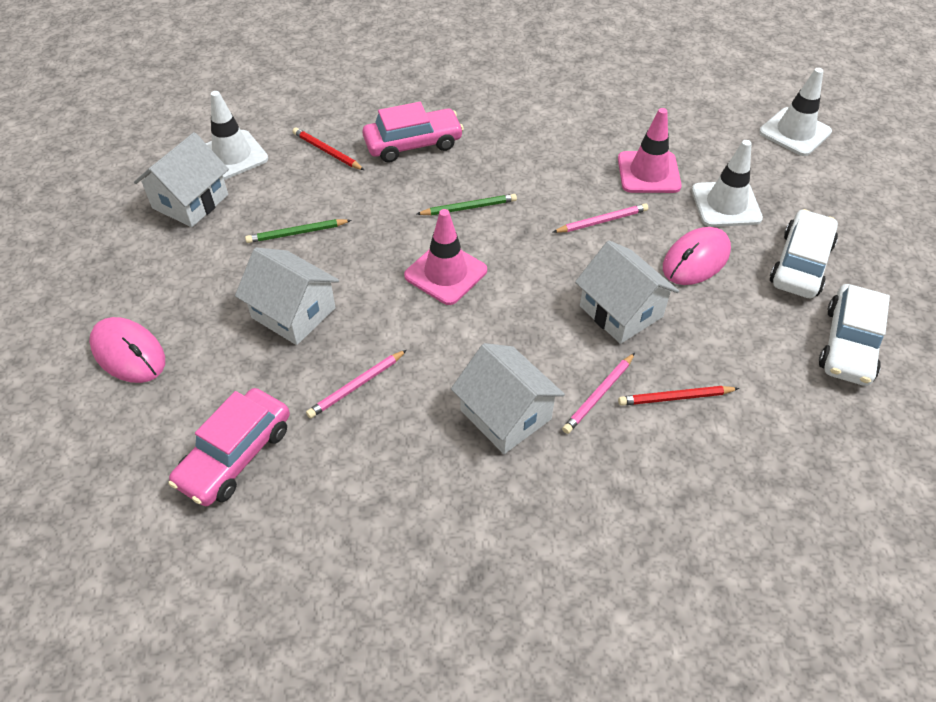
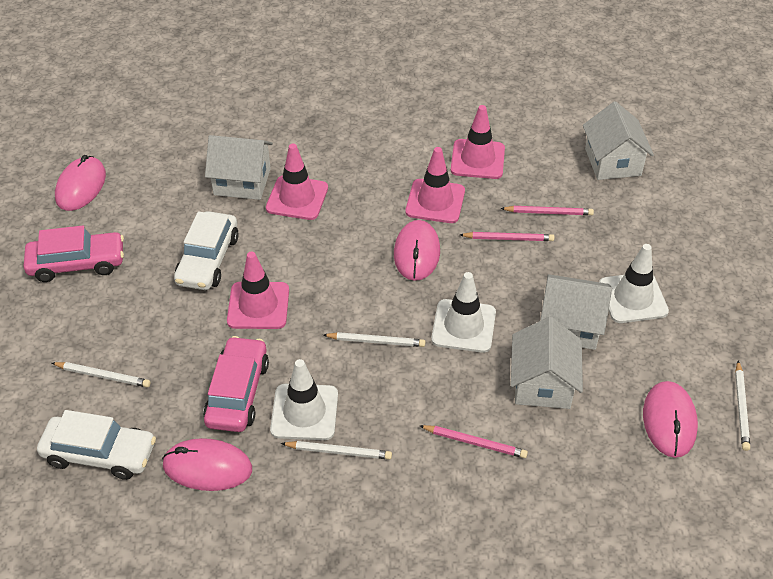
green pencil: 2 -> 0
pink mouse: 2 -> 4
pink traffic cone: 2 -> 4
red pencil: 2 -> 0
white pencil: 0 -> 4

